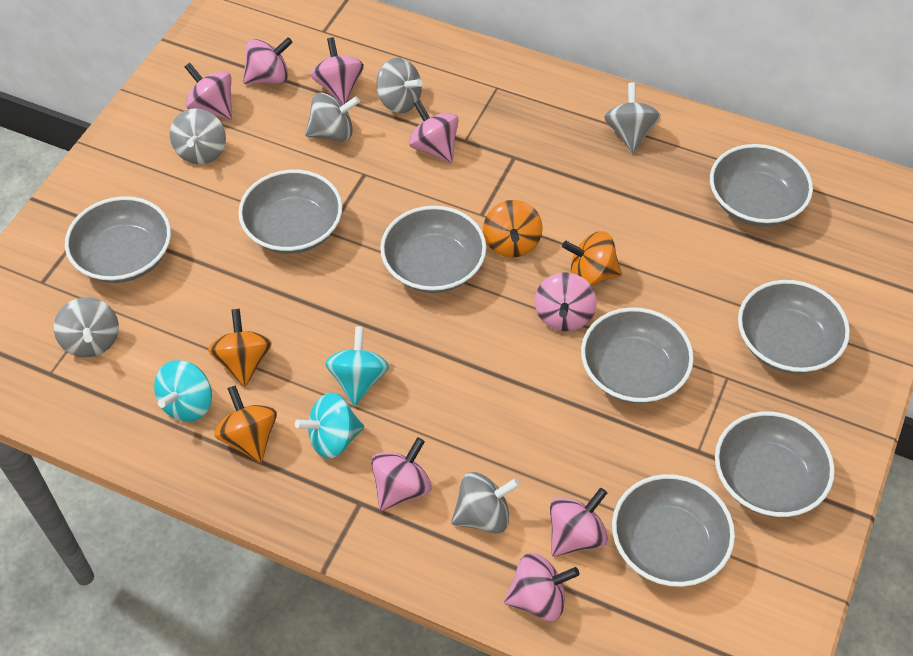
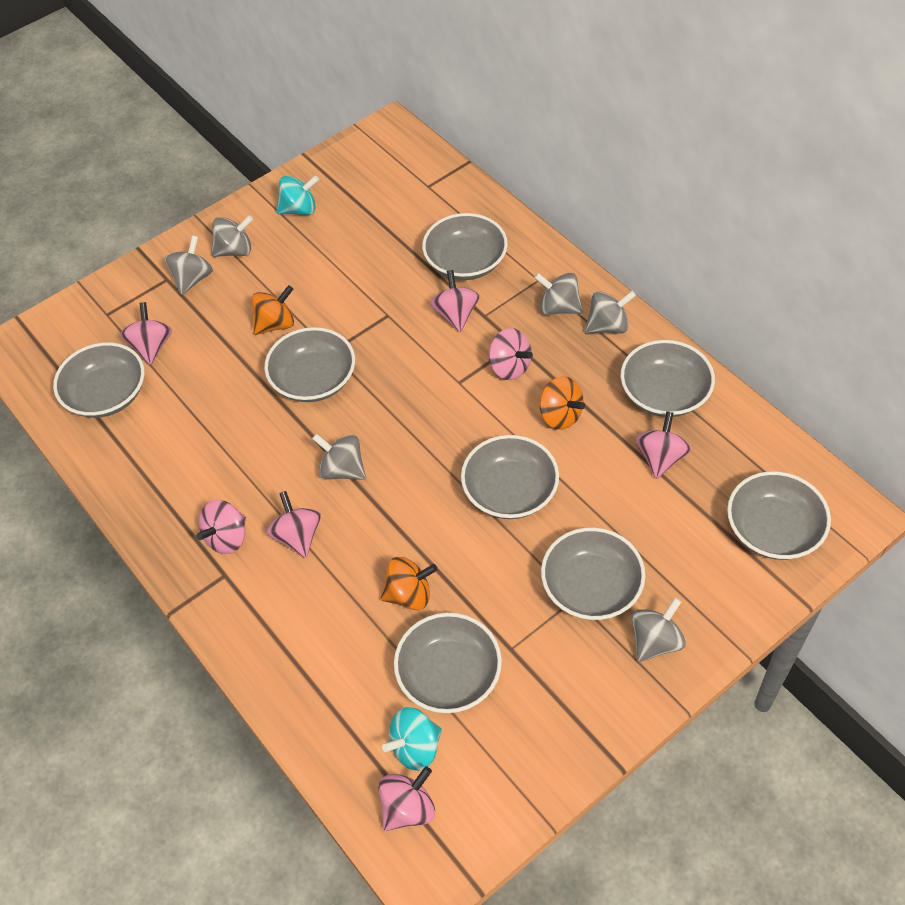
orange spinning top: 4 -> 3
pink spinning top: 8 -> 7
turquoise spinning top: 3 -> 2

